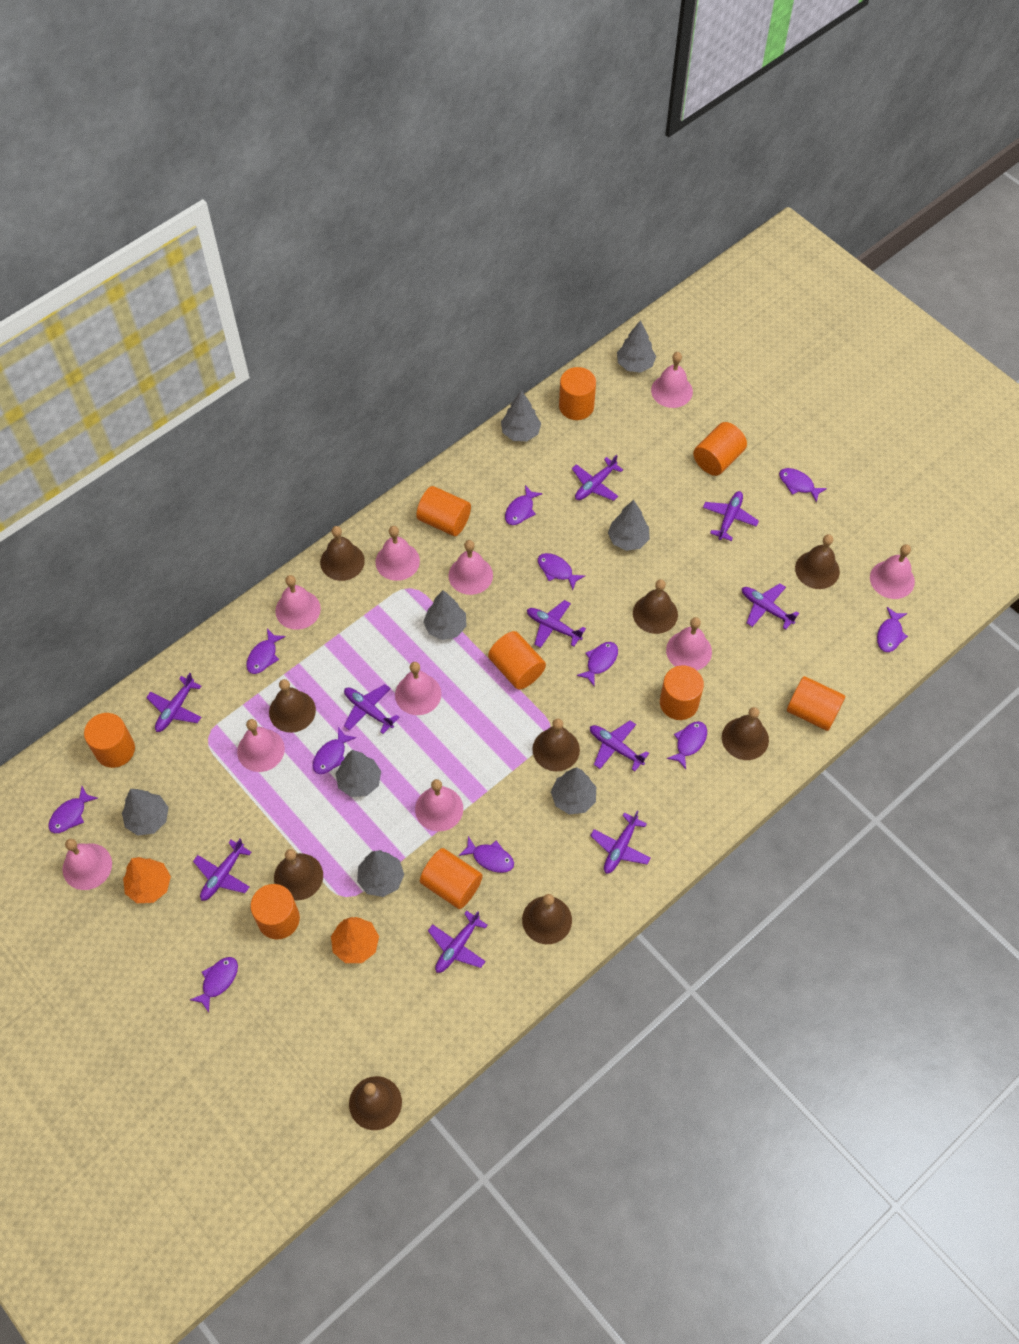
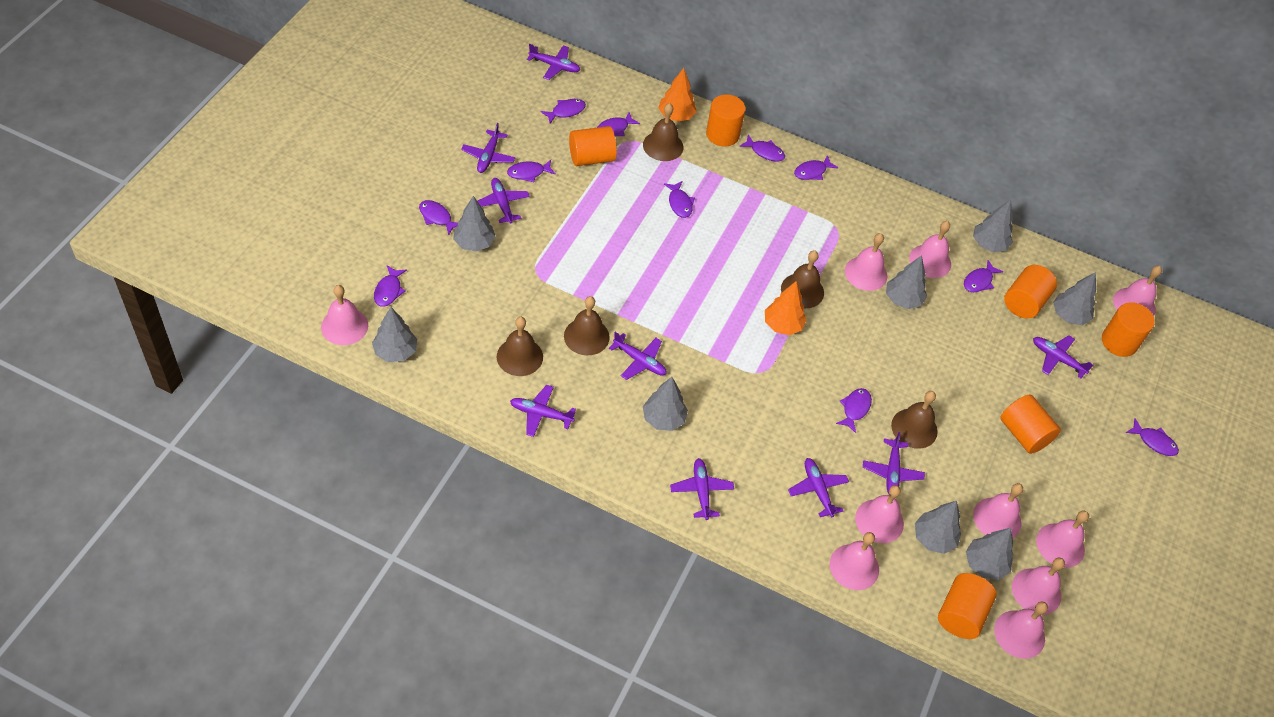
brown bell: 9 -> 5
orange cylinder: 9 -> 6
purple plane: 10 -> 9

